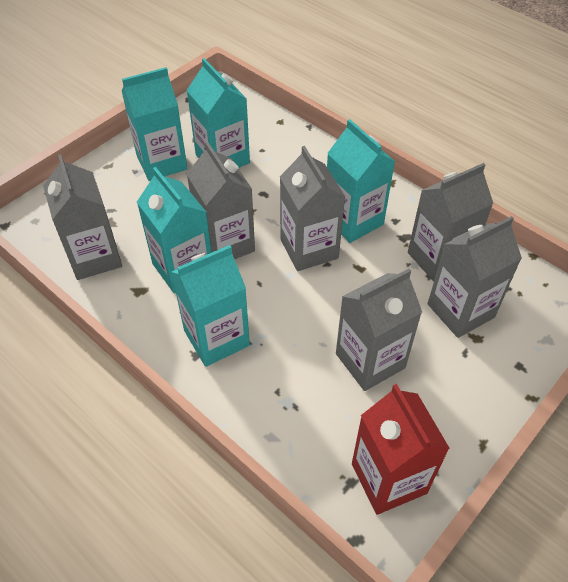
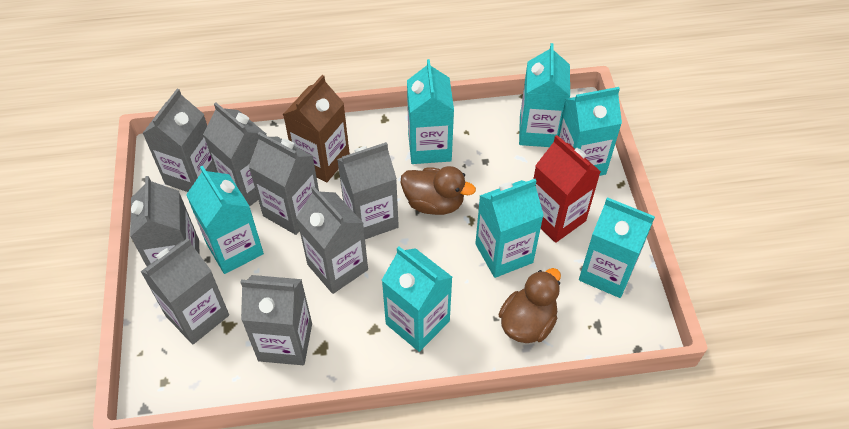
brown carton: 0 -> 1
brown duck: 0 -> 2
grey carton: 6 -> 8
turquoise carton: 5 -> 7

